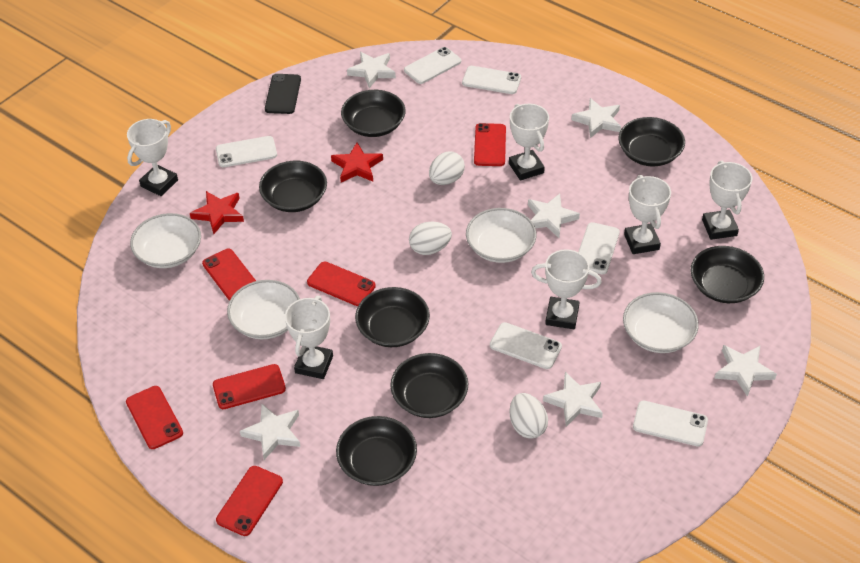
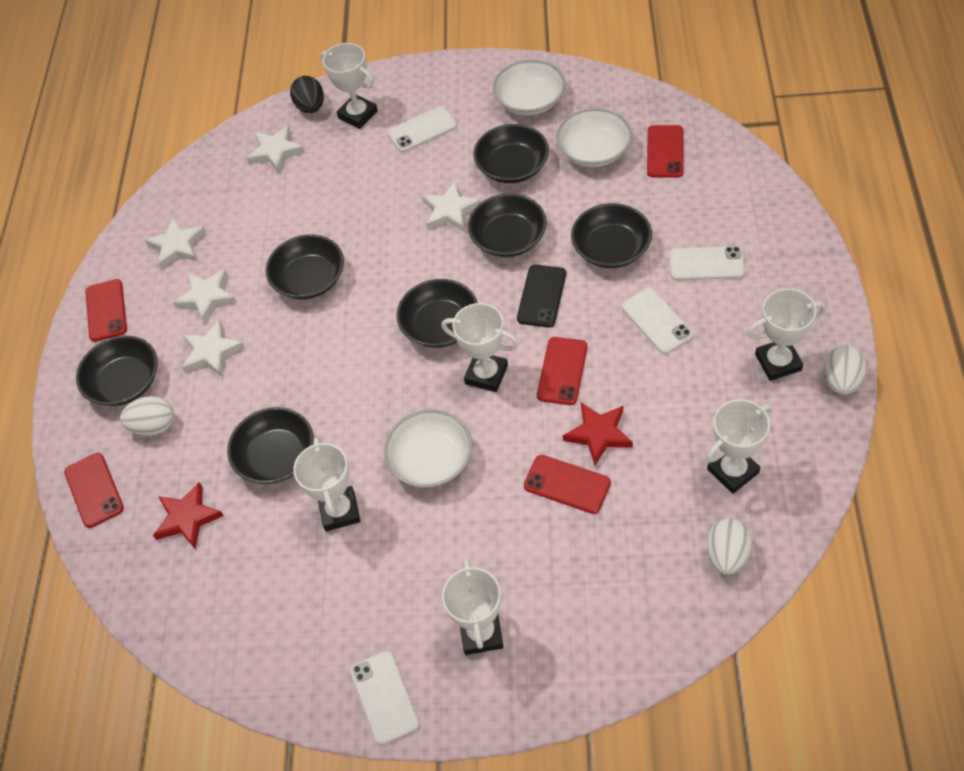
black egg: 0 -> 1
red phone: 6 -> 5
white bowl: 4 -> 3
white phone: 6 -> 4
white star: 6 -> 5

